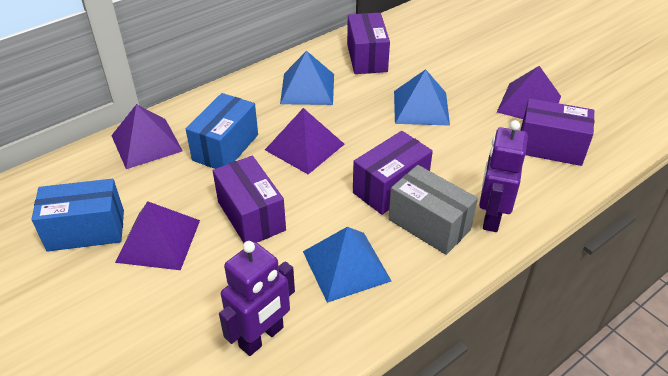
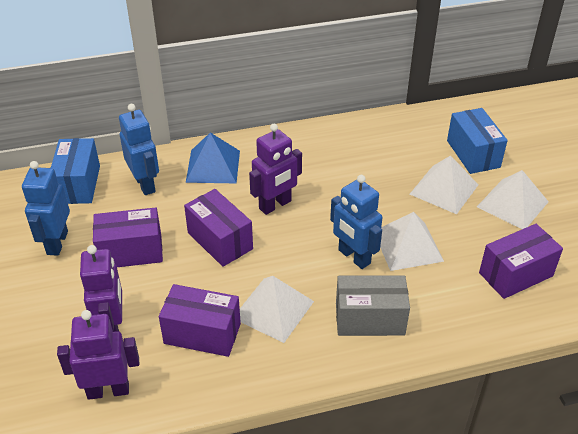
blue pyramid: 3 -> 1
blue robot: 0 -> 3
purple pyramid: 4 -> 0
purple robot: 2 -> 3
white pyramid: 0 -> 4

